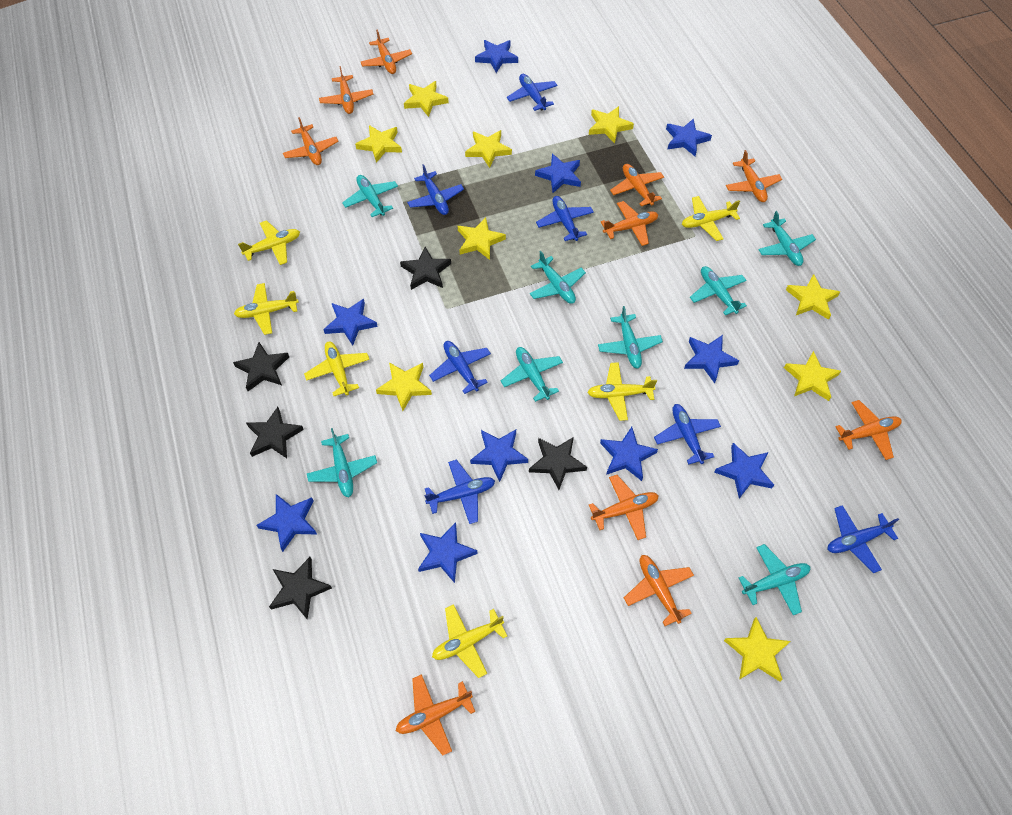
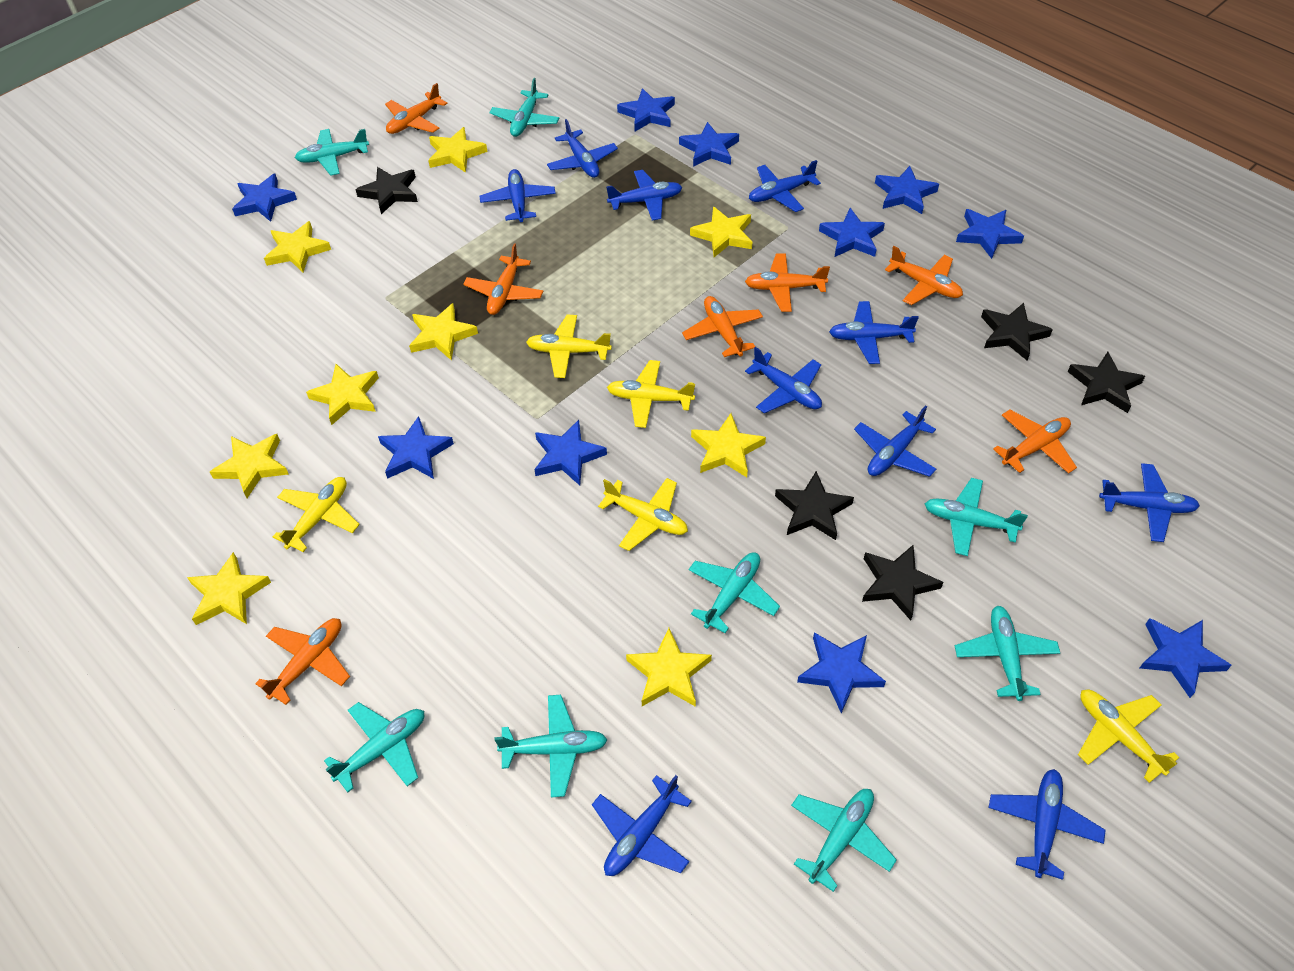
blue plane: 7 -> 10
orange plane: 10 -> 7
yellow plane: 6 -> 5

